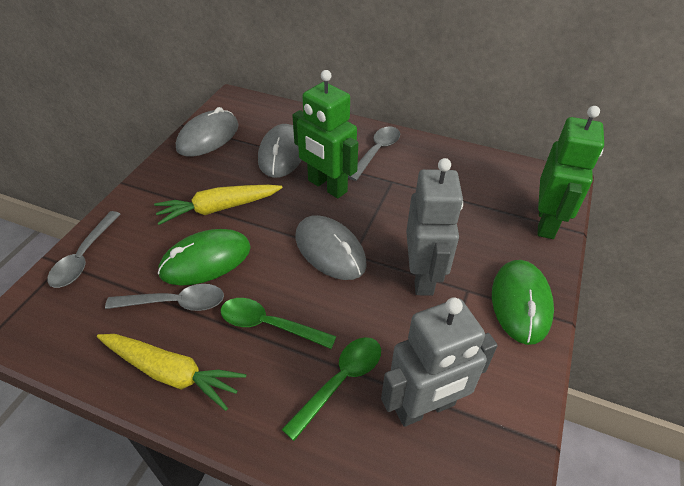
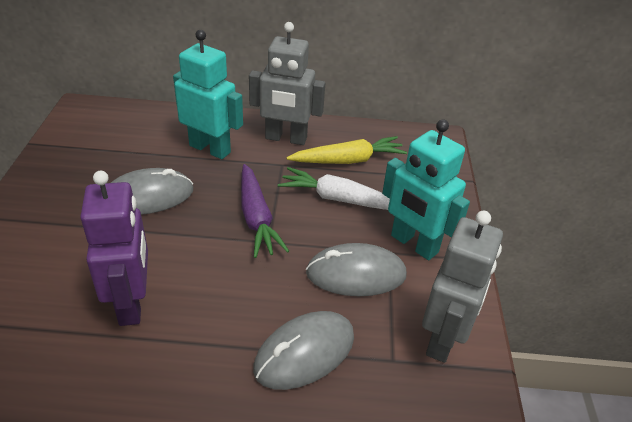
green mouse: 2 -> 0
green robot: 2 -> 0
green spoon: 2 -> 0
grey spoon: 3 -> 0
purple carrot: 0 -> 1
purple robot: 0 -> 1
turquoise robot: 0 -> 2
white carrot: 0 -> 1
yellow carrot: 2 -> 1

